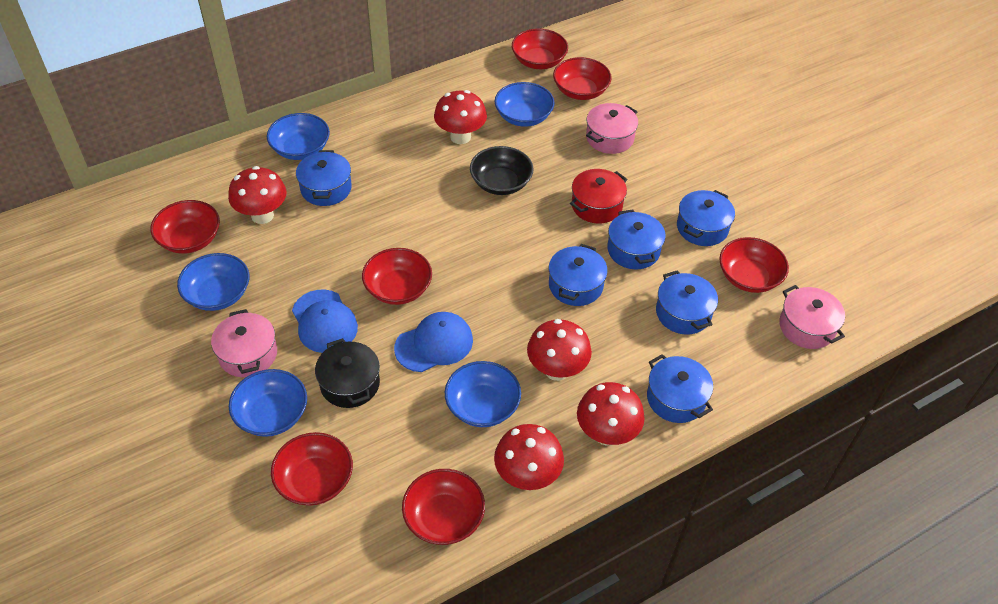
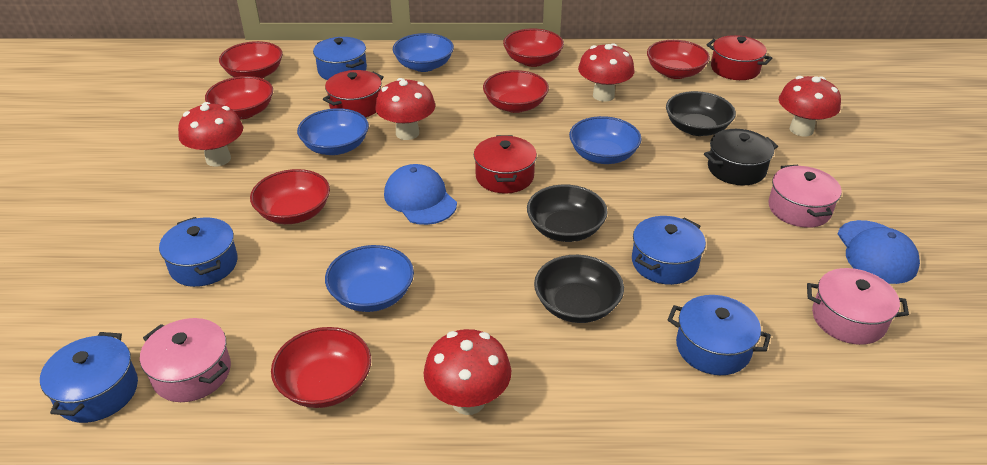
black bowl: 1 -> 3
blue bowl: 5 -> 4
blue pot: 6 -> 5
red pot: 1 -> 3

